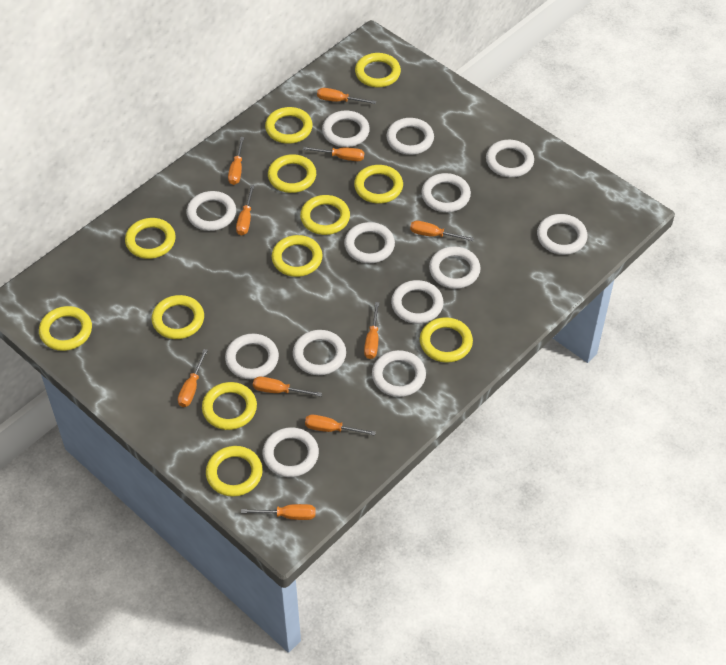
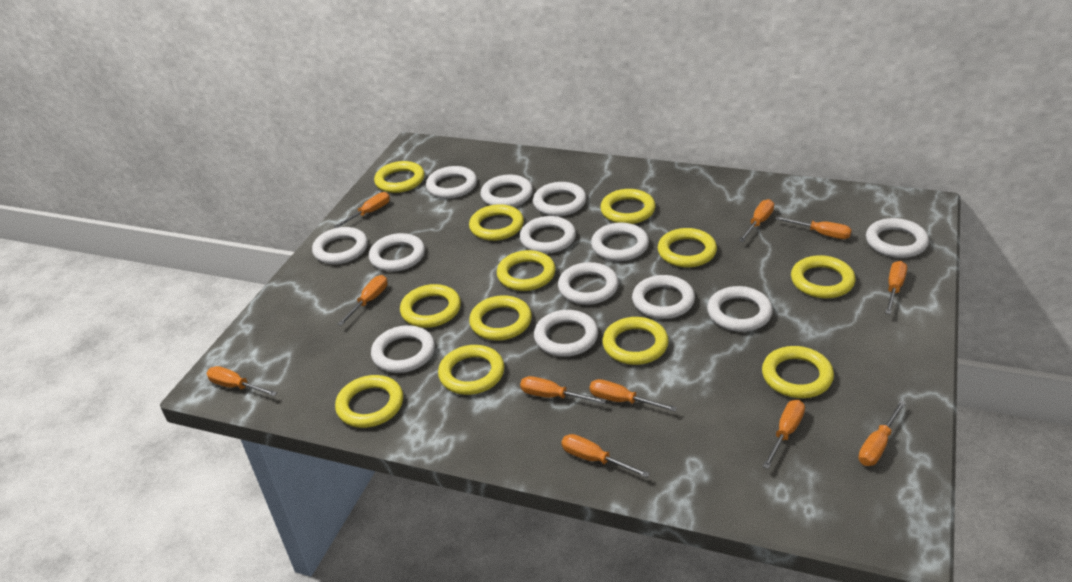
orange screwdriver: 10 -> 11

